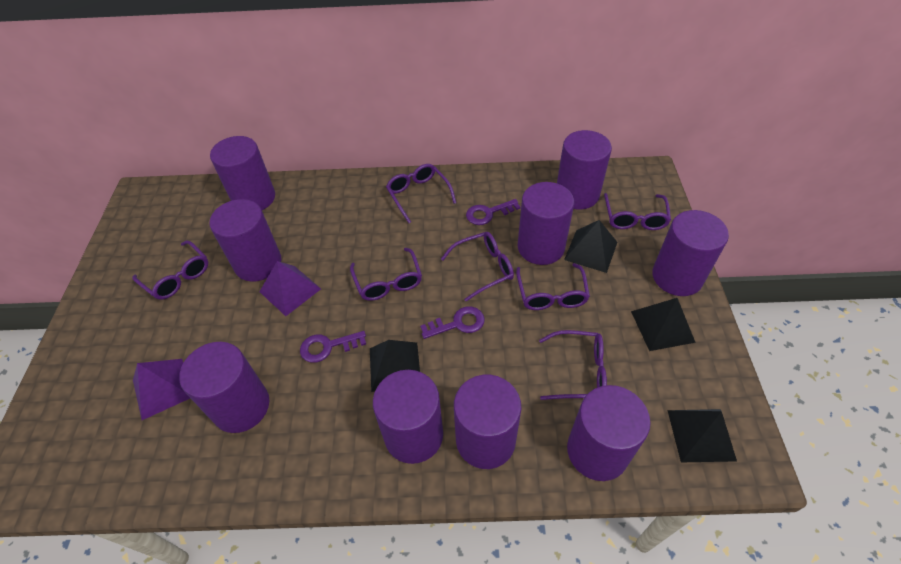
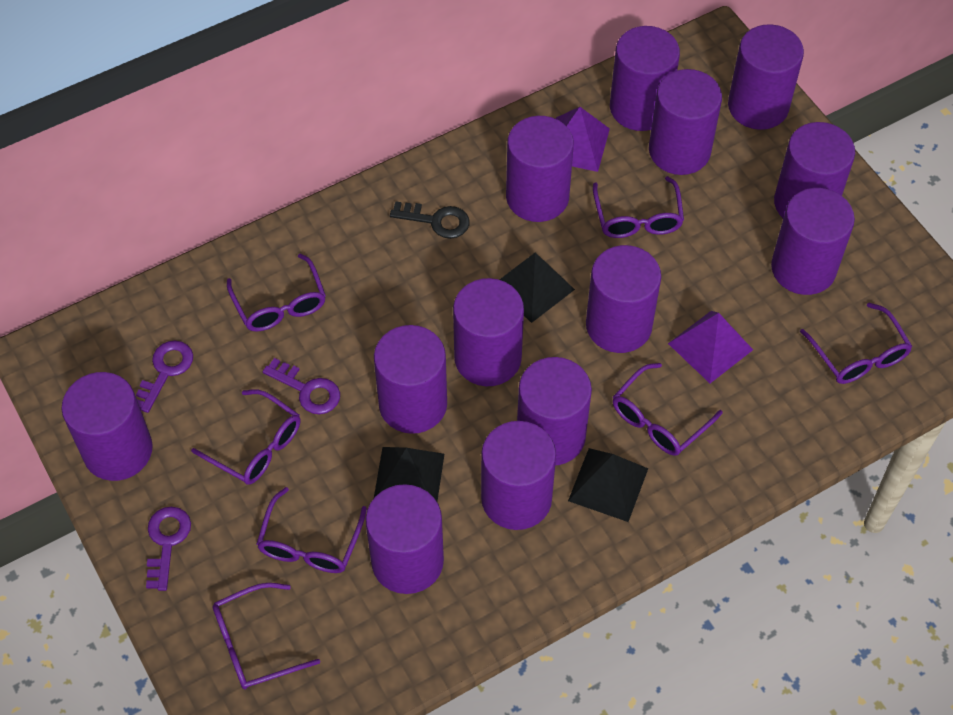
black key: 0 -> 1
black pyramid: 4 -> 3
purple cylinder: 9 -> 13

